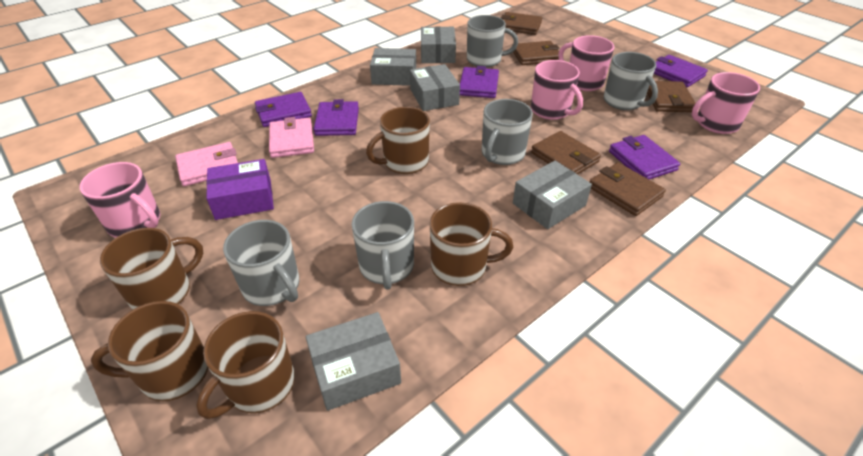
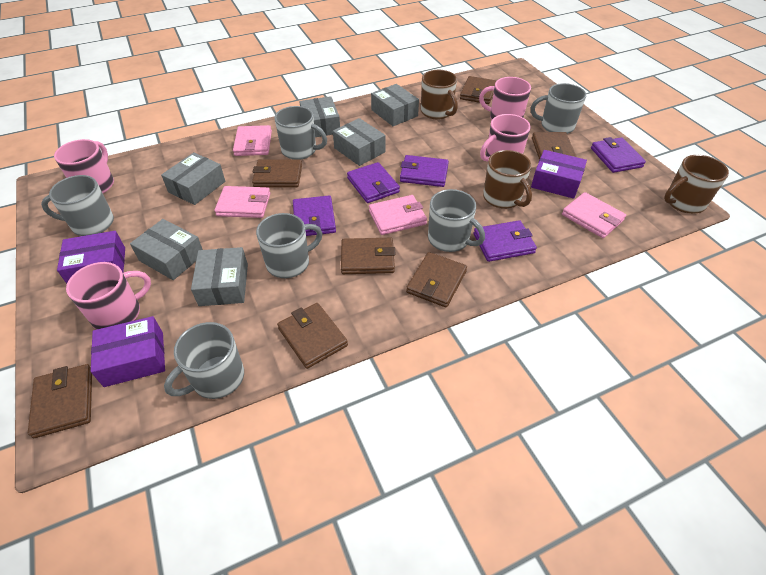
brown mug: 5 -> 3
brown wallet: 5 -> 7
grey box: 5 -> 6
grey mug: 5 -> 6
pink wallet: 2 -> 4
purple box: 1 -> 3

